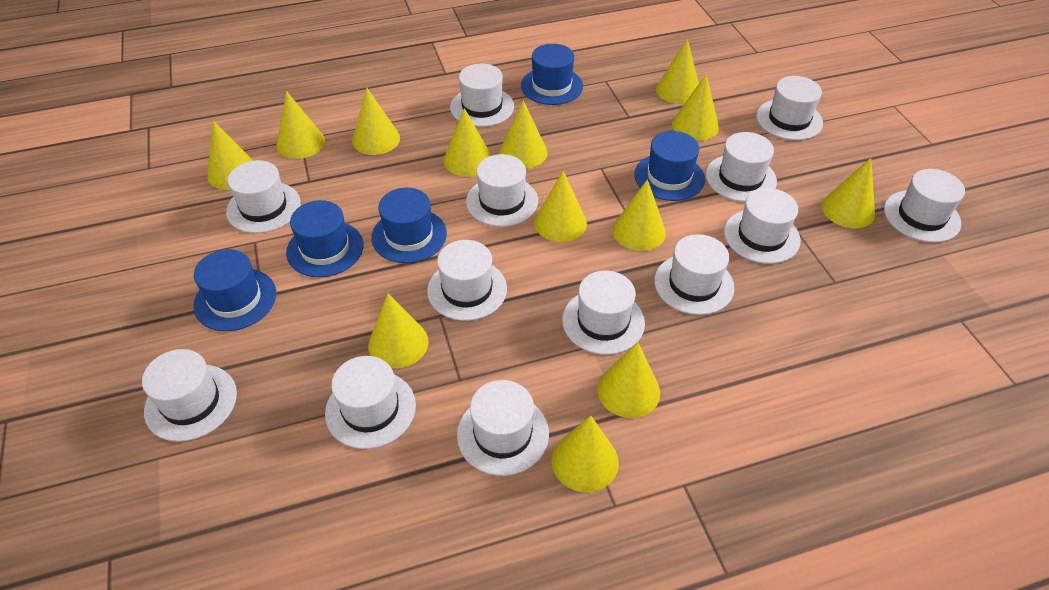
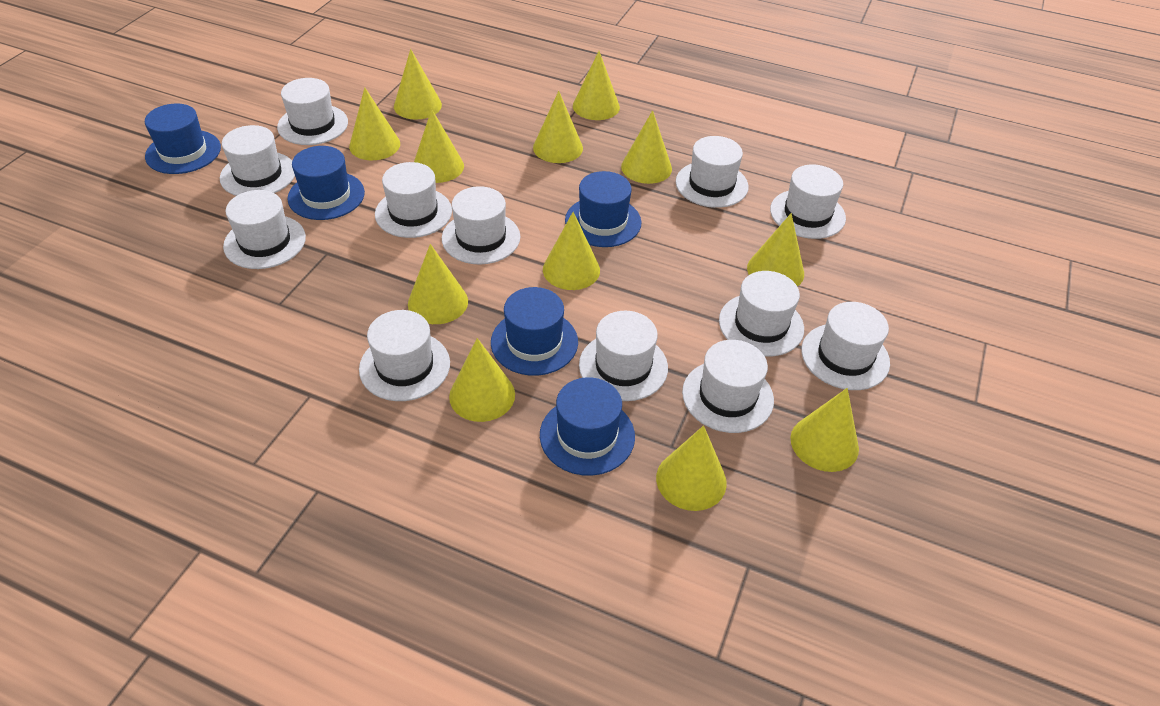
white hat: 13 -> 12
yellow cone: 13 -> 12

